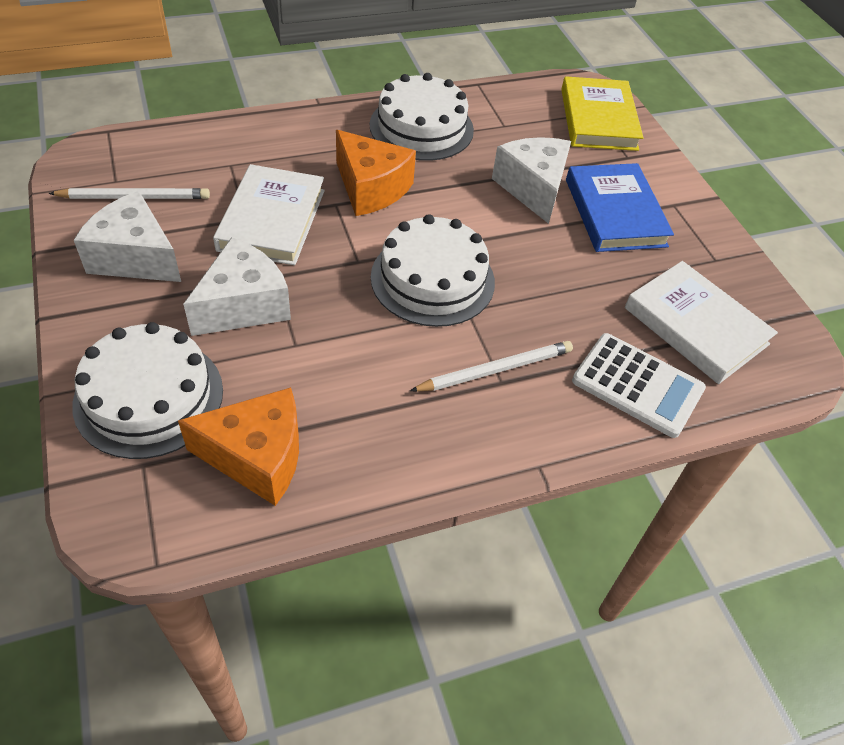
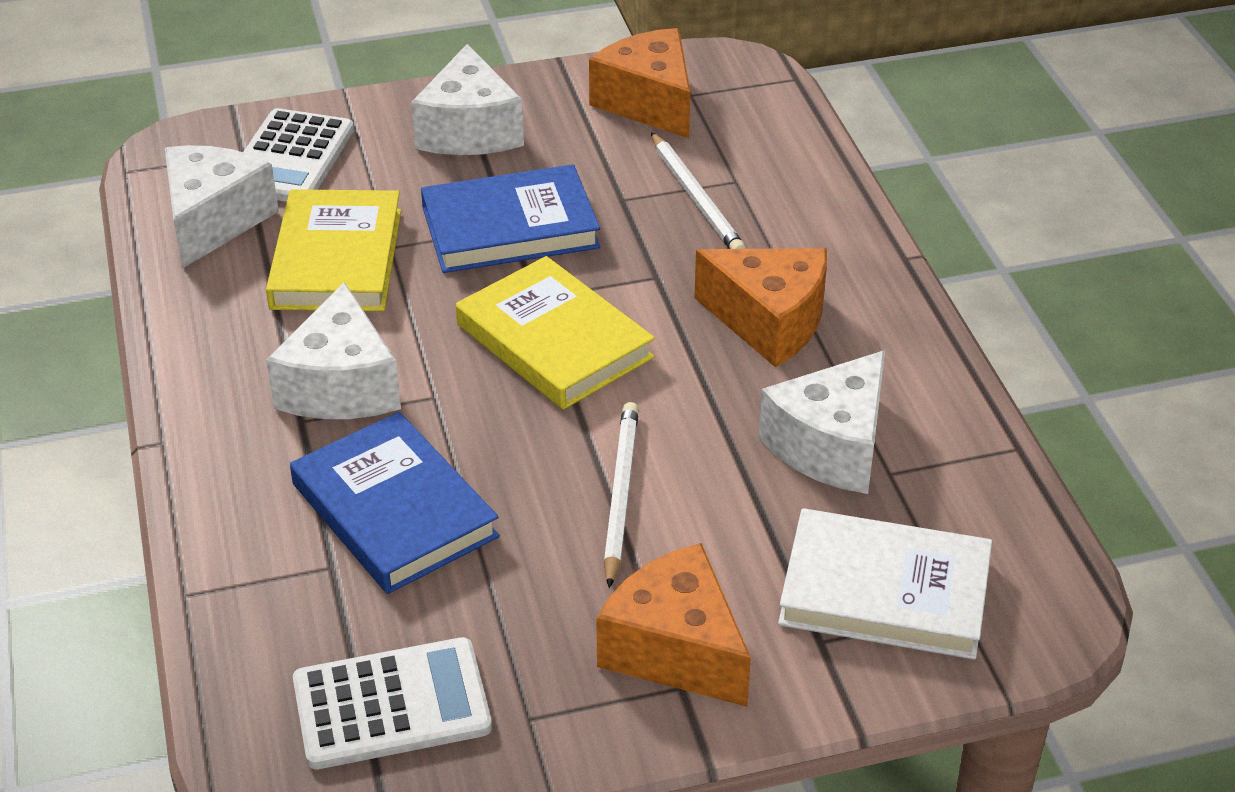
blue book: 1 -> 2
orange cheese: 2 -> 3
white book: 2 -> 1
white cake: 3 -> 0
white calculator: 1 -> 2
white cheese: 3 -> 4
yellow book: 1 -> 2

